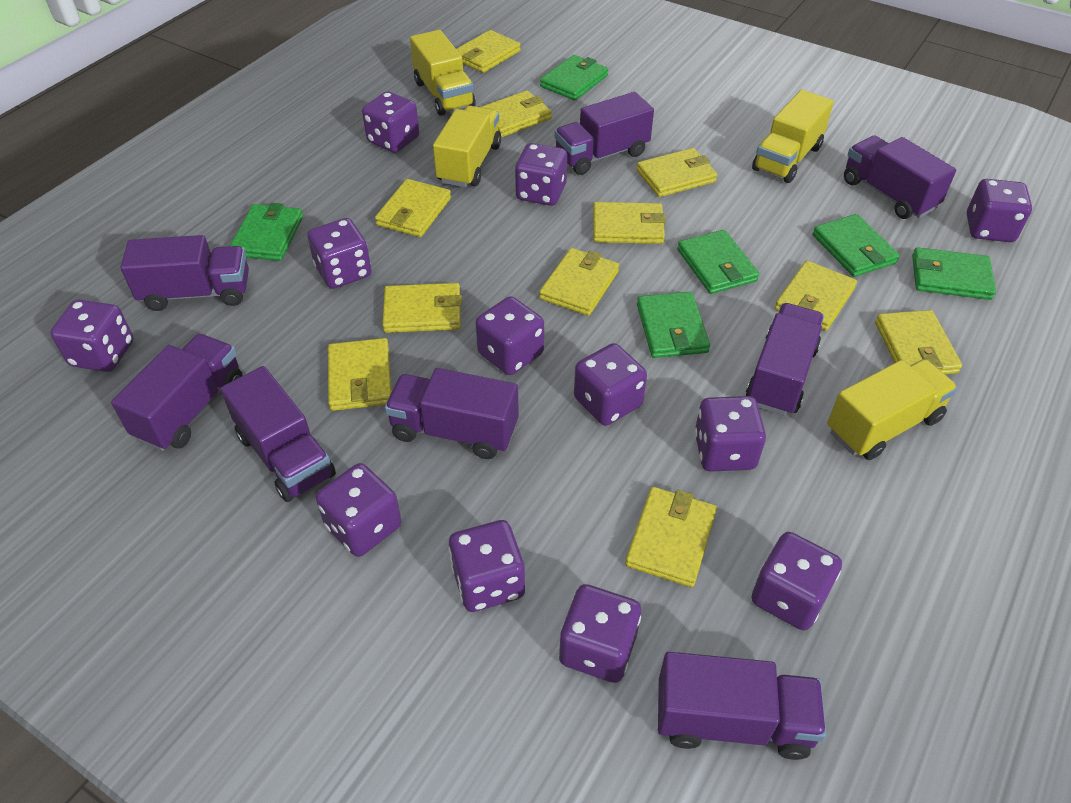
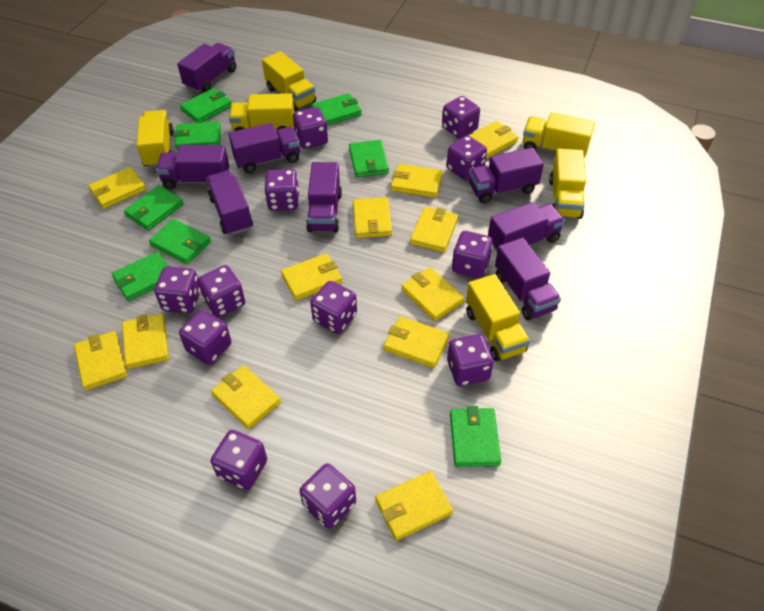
green wallet: 6 -> 8
yellow truck: 4 -> 6
yellow wallet: 11 -> 12

